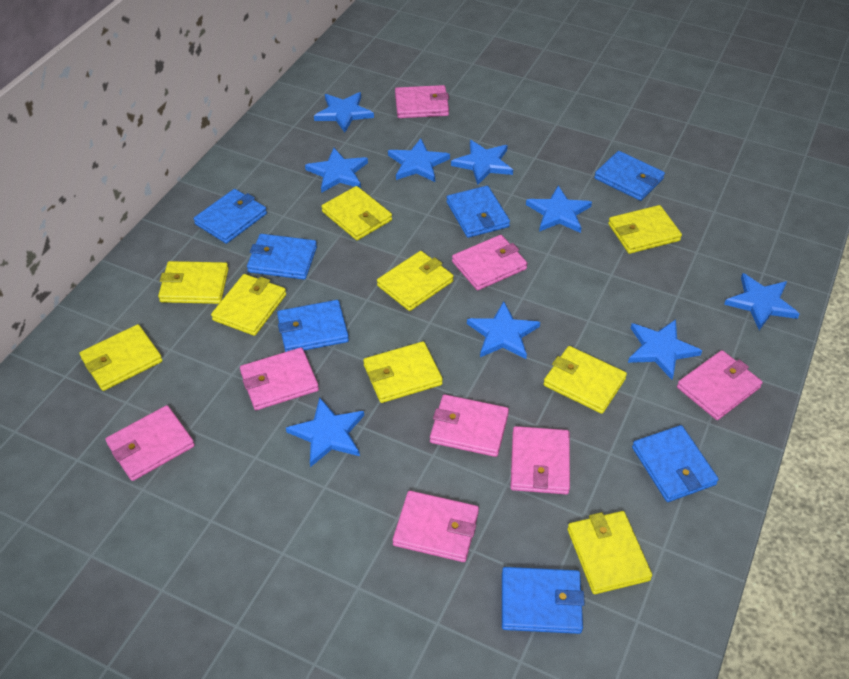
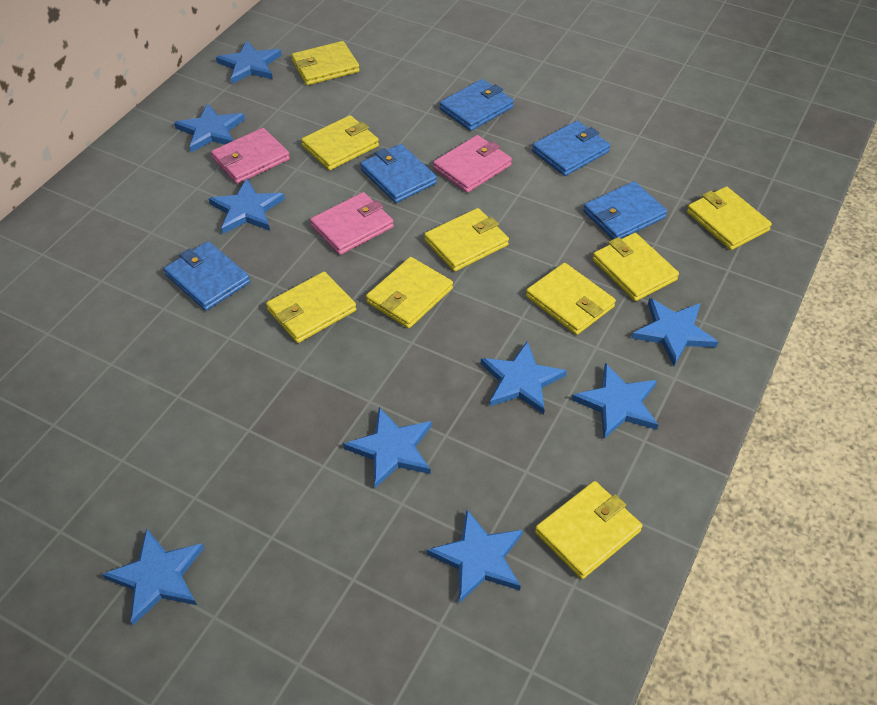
blue wallet: 7 -> 5
pink wallet: 8 -> 3

